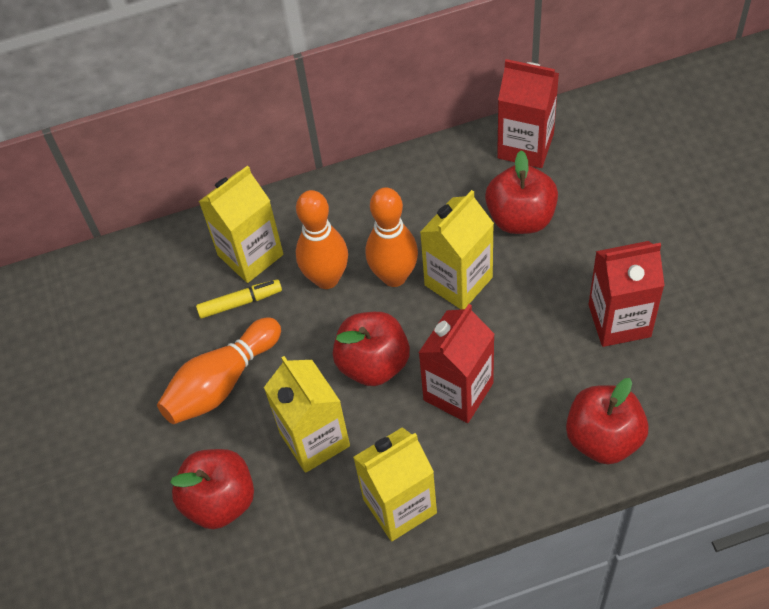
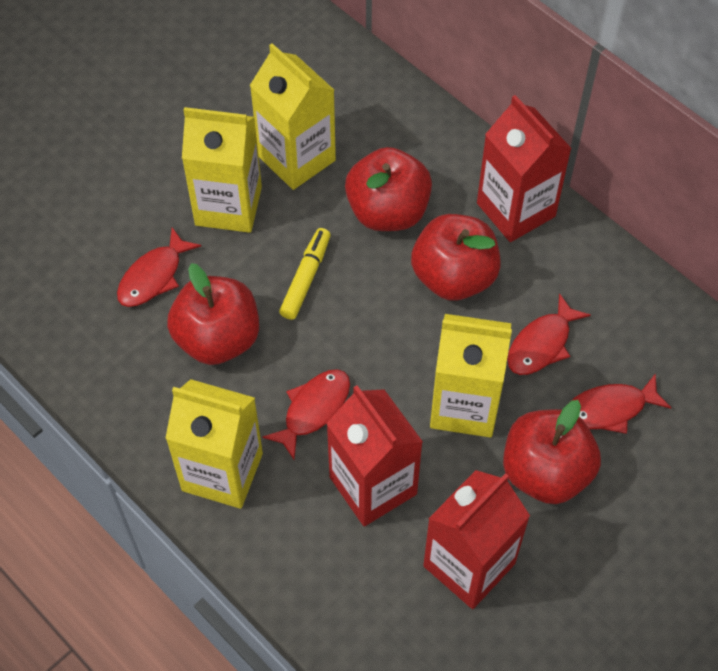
orange bowling pin: 3 -> 0
red fish: 0 -> 4

